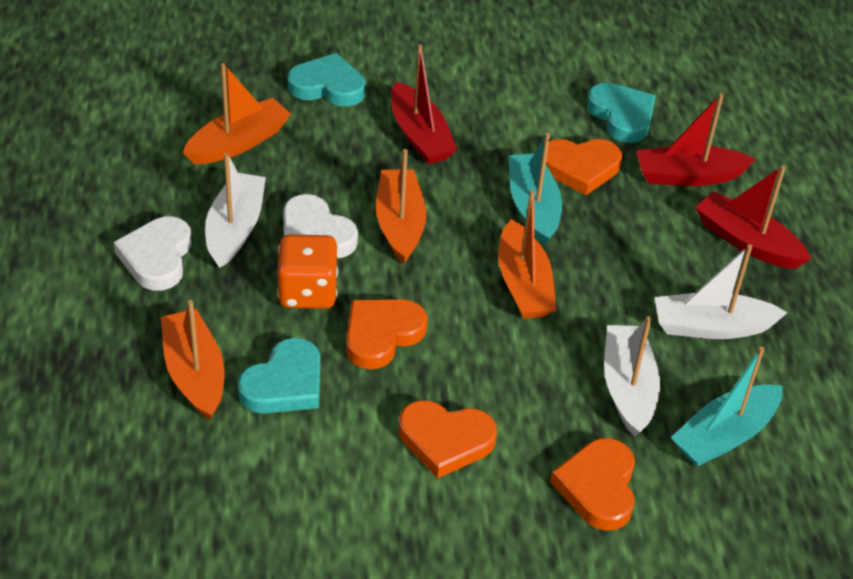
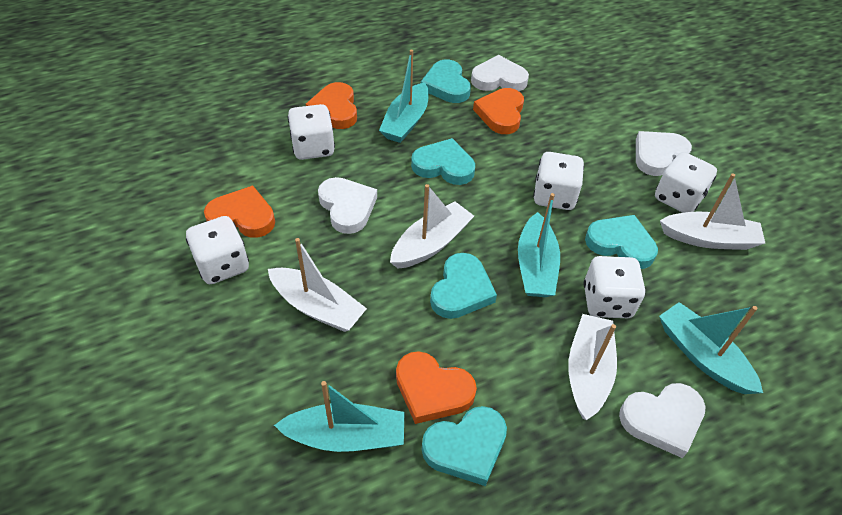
orange boat: 4 -> 0
orange dice: 1 -> 0
red boat: 3 -> 0
turquoise boat: 2 -> 4
turquoise heart: 3 -> 5
white boat: 3 -> 4
white dice: 0 -> 5
white heart: 2 -> 4

